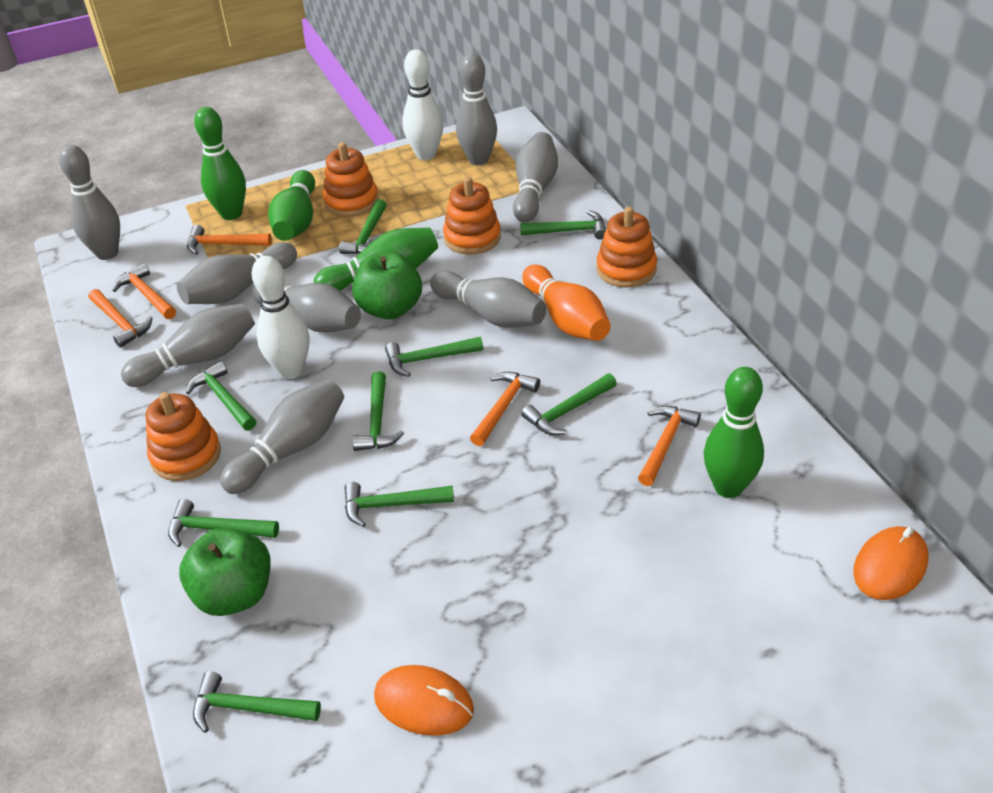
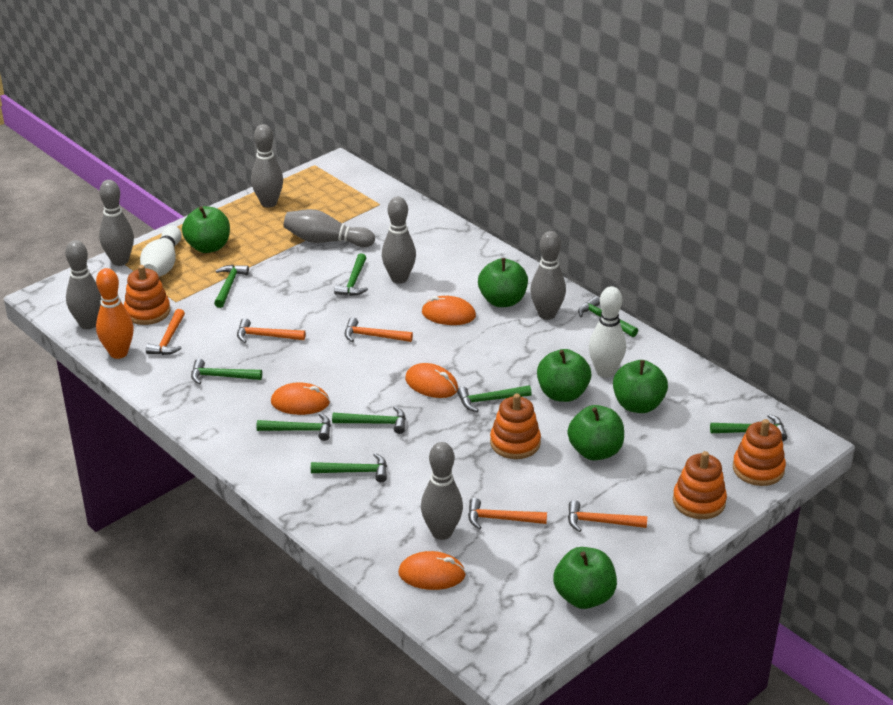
green apple: 2 -> 6
green bowling pin: 4 -> 0
grey bowling pin: 8 -> 7
orange mouse: 2 -> 4

